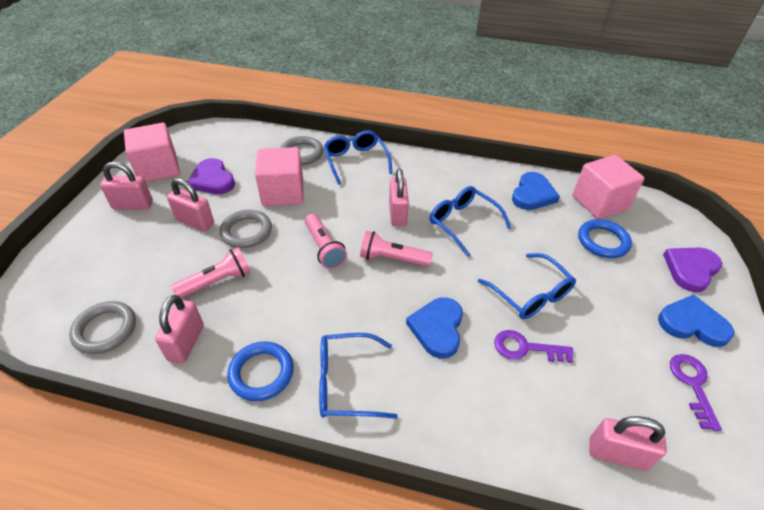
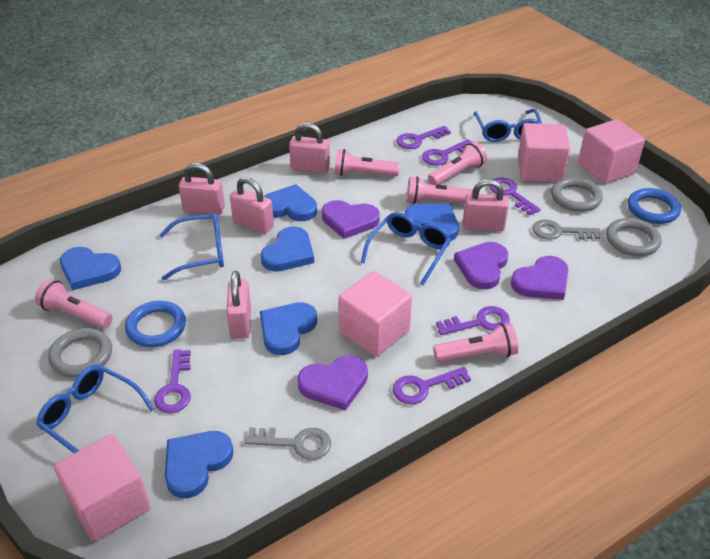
blue heart: 3 -> 6
grey key: 0 -> 2
pink cube: 3 -> 4
pink flashlight: 3 -> 5
purple heart: 2 -> 4
purple key: 2 -> 6

